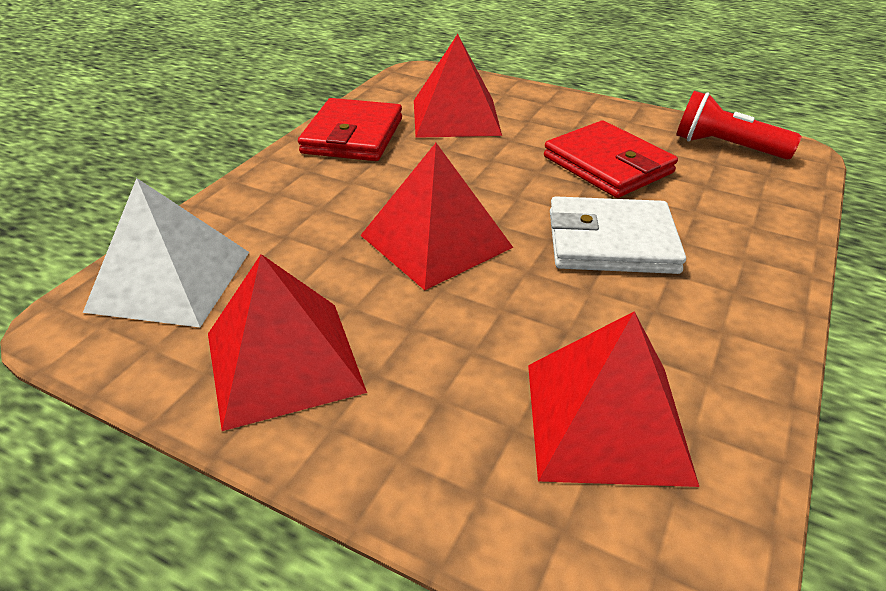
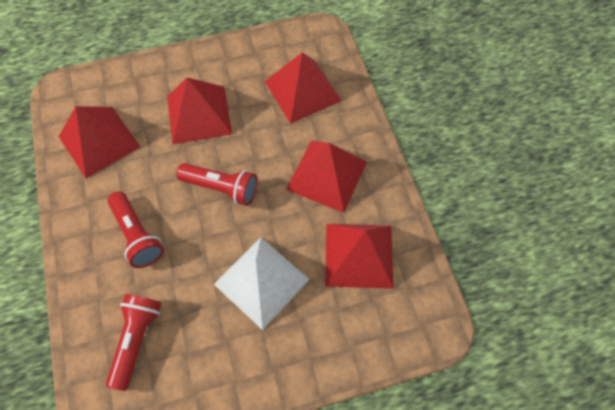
red flashlight: 1 -> 3
red pyramid: 4 -> 5
red wallet: 2 -> 0
white wallet: 1 -> 0

